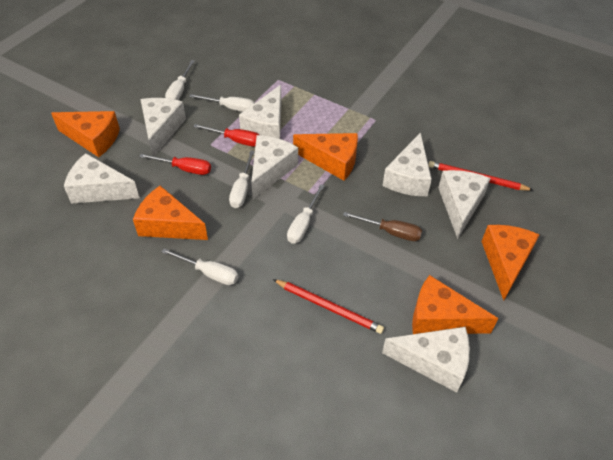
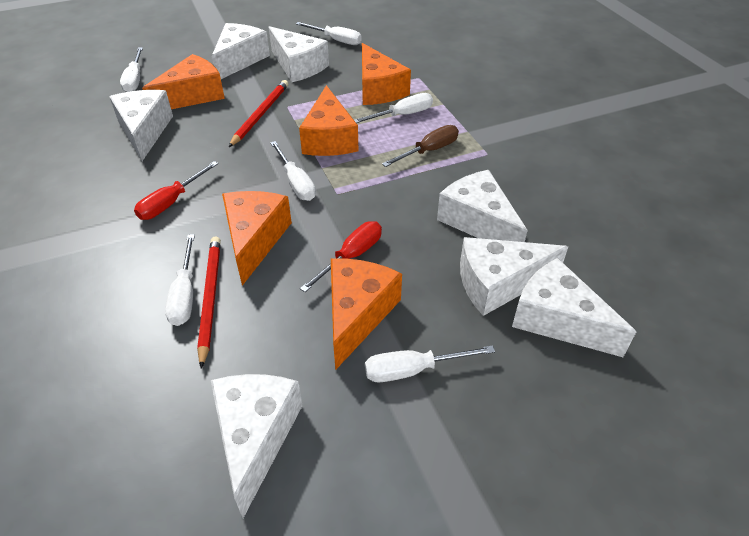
white screwdriver: 5 -> 6

